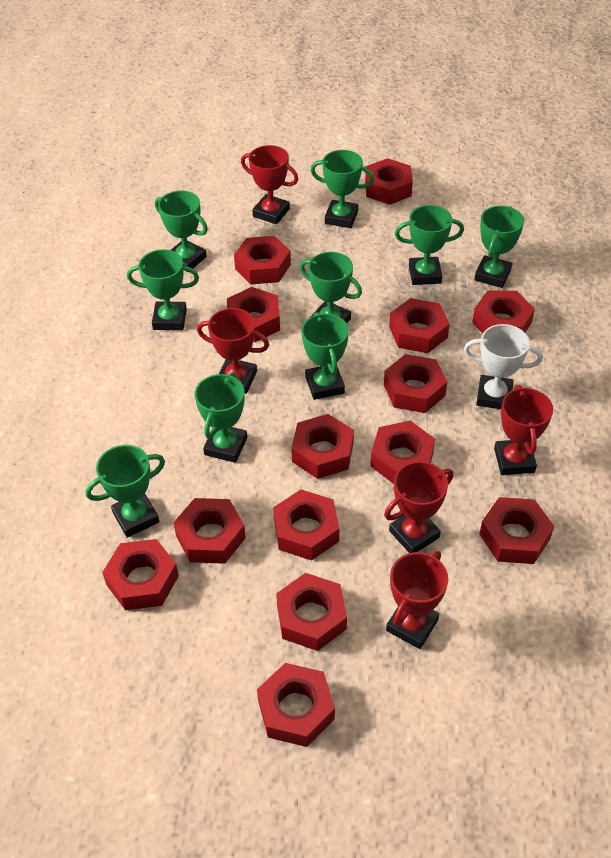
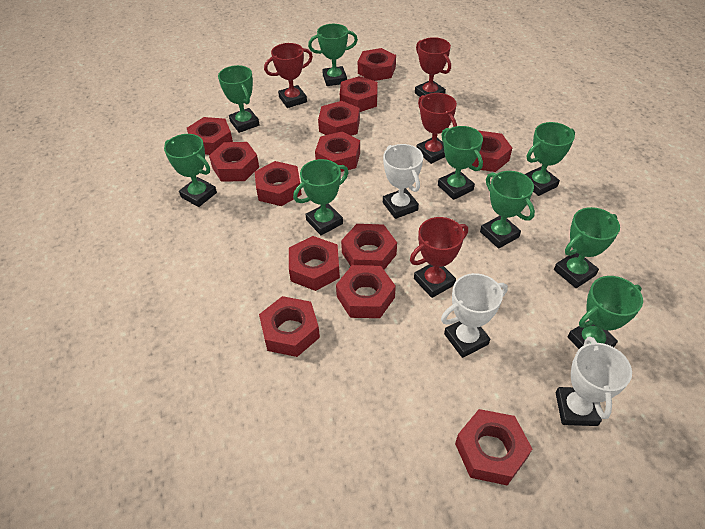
red nut: 14 -> 13
red trophy: 5 -> 4
white trophy: 1 -> 3

